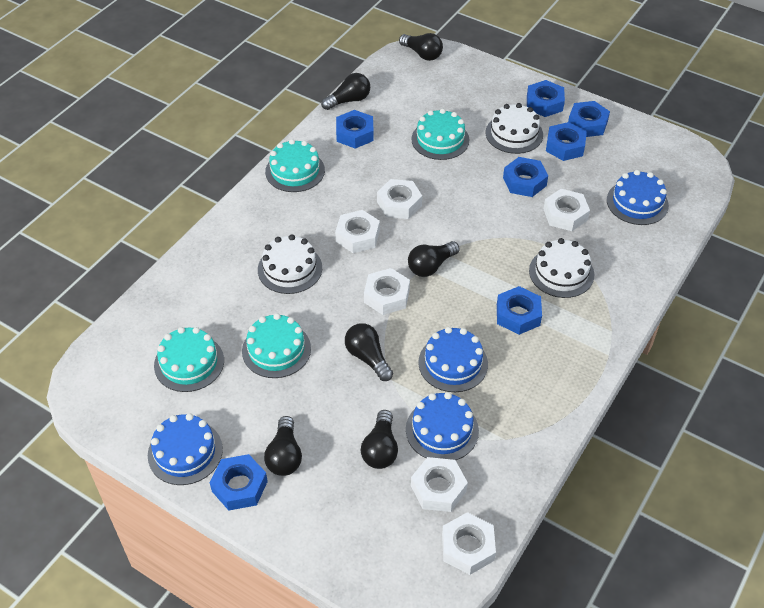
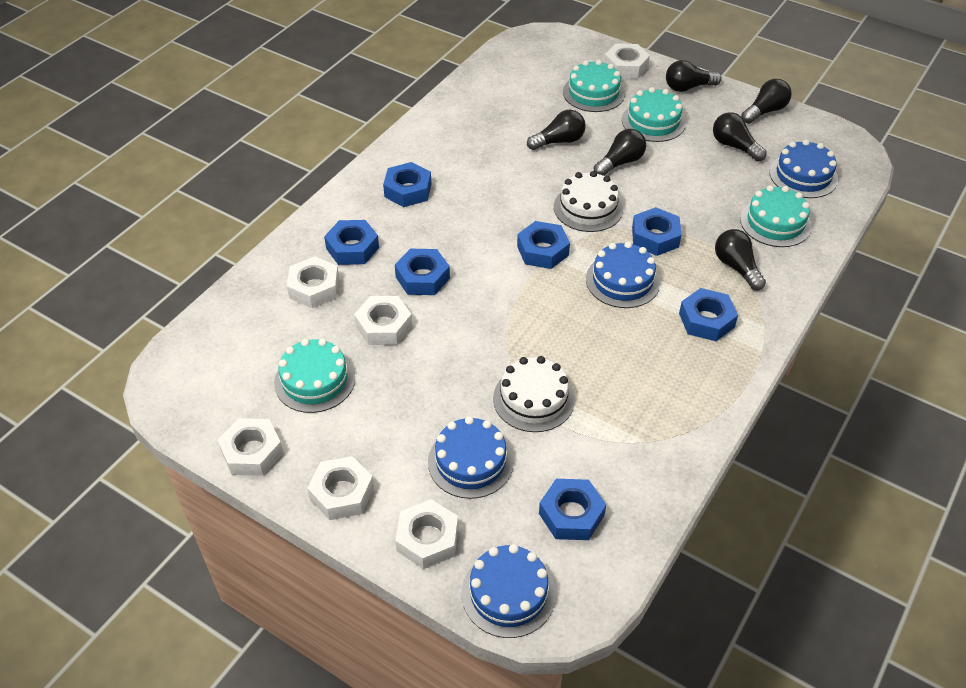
white cake: 3 -> 2

